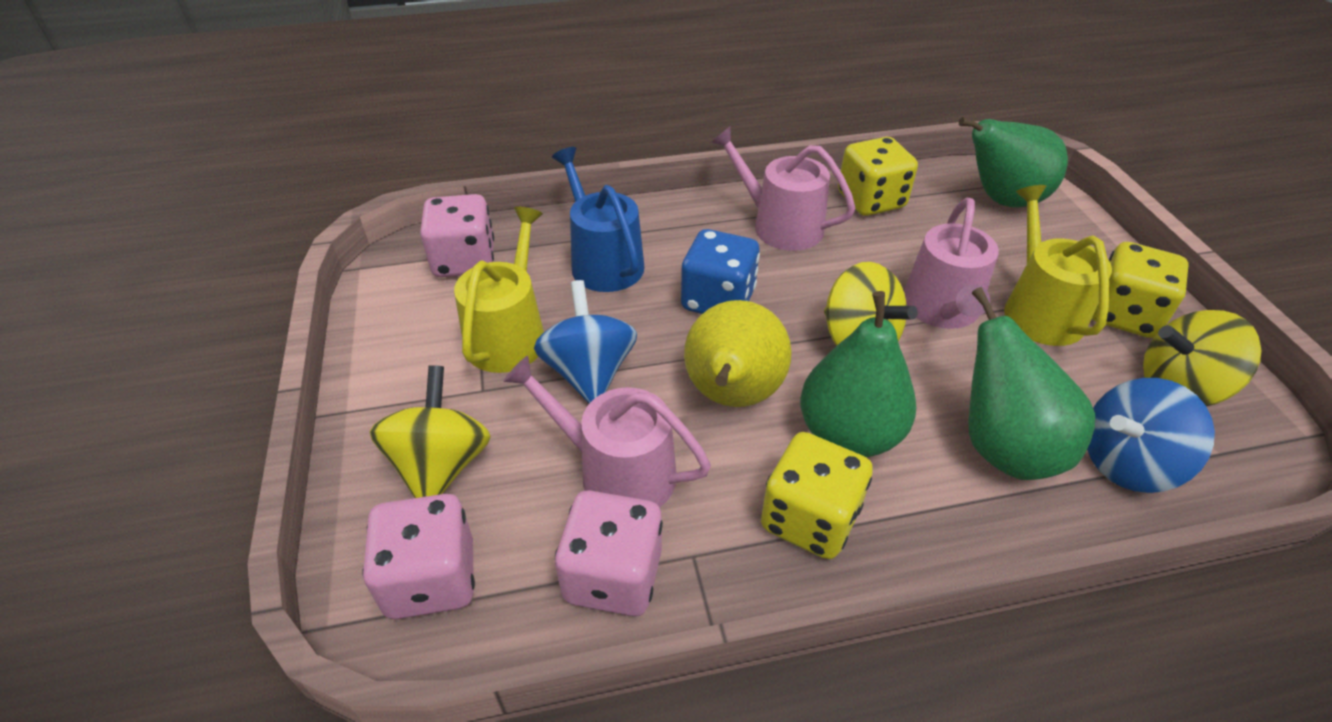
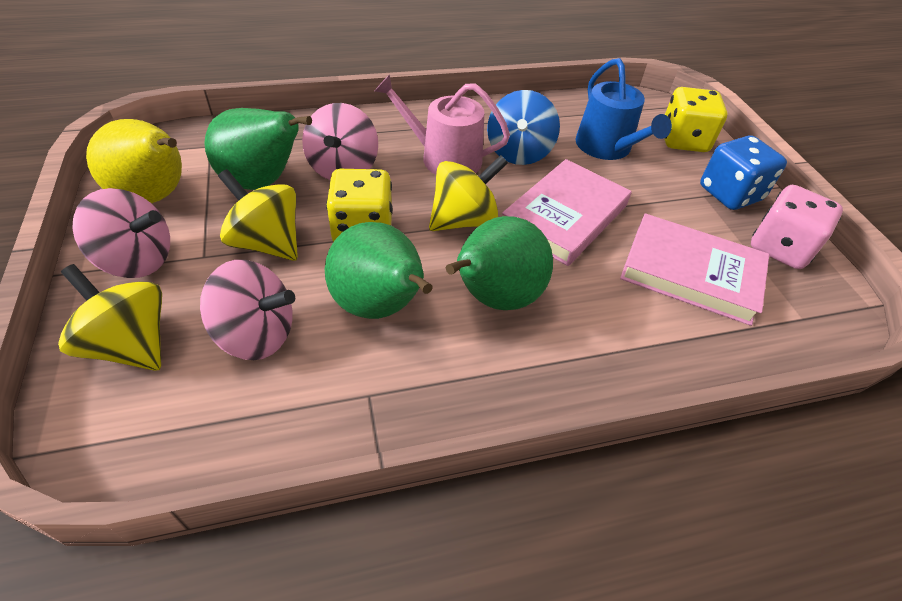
blue spinning top: 2 -> 1
pink book: 0 -> 2
pink dice: 3 -> 1
pink spinning top: 0 -> 3
pink watering can: 3 -> 1
yellow dice: 3 -> 2
yellow watering can: 2 -> 0

